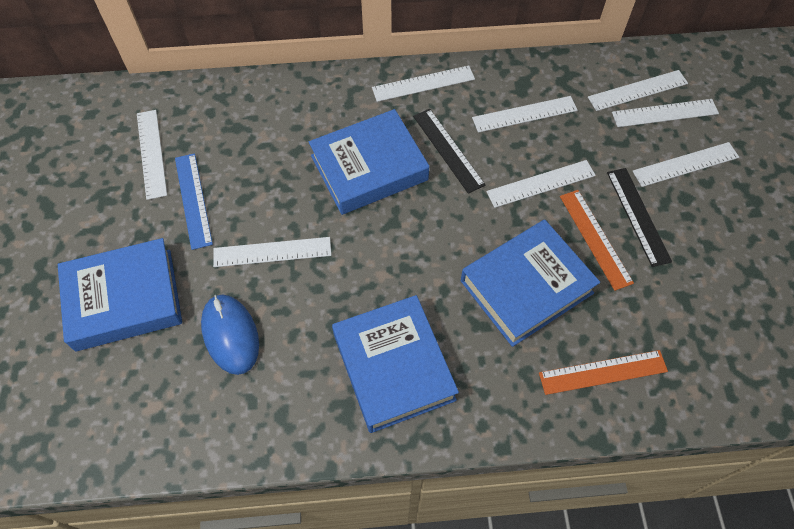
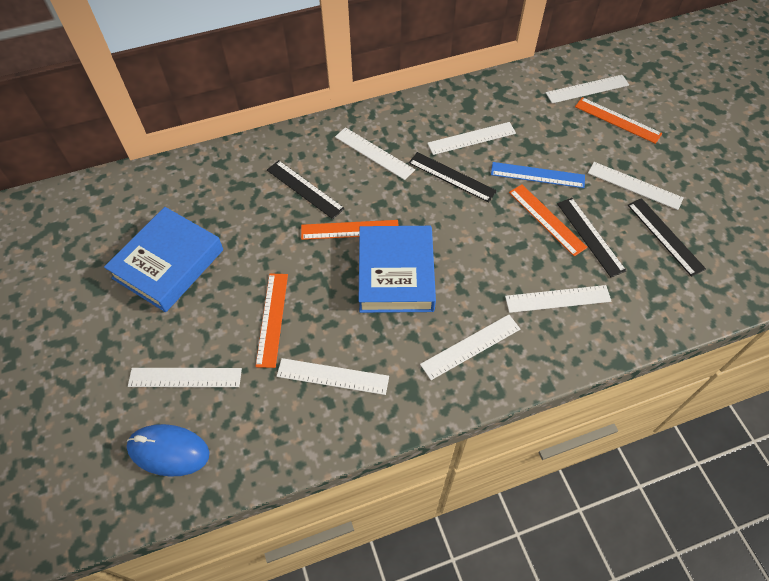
black ruler: 2 -> 4
blue book: 4 -> 2
orange ruler: 2 -> 4

